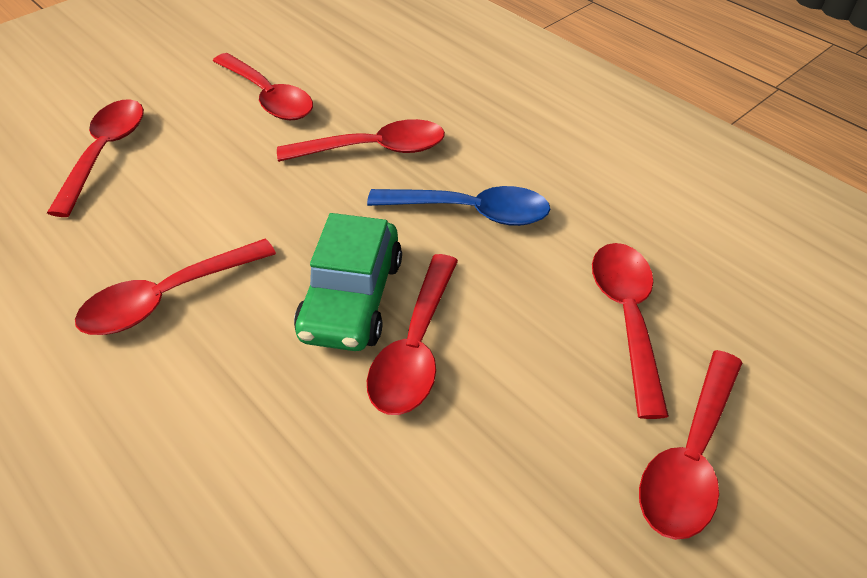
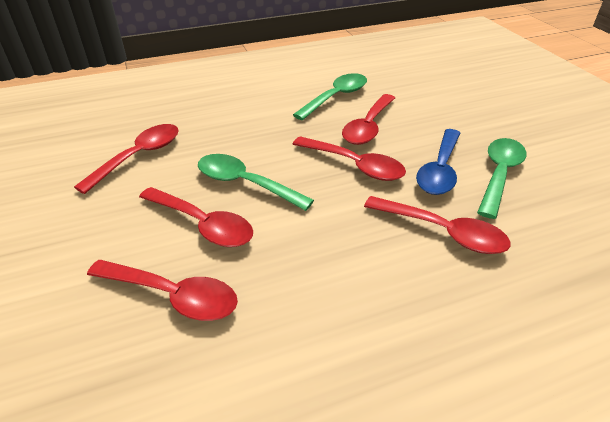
green car: 1 -> 0
green spoon: 0 -> 3
red spoon: 7 -> 6

